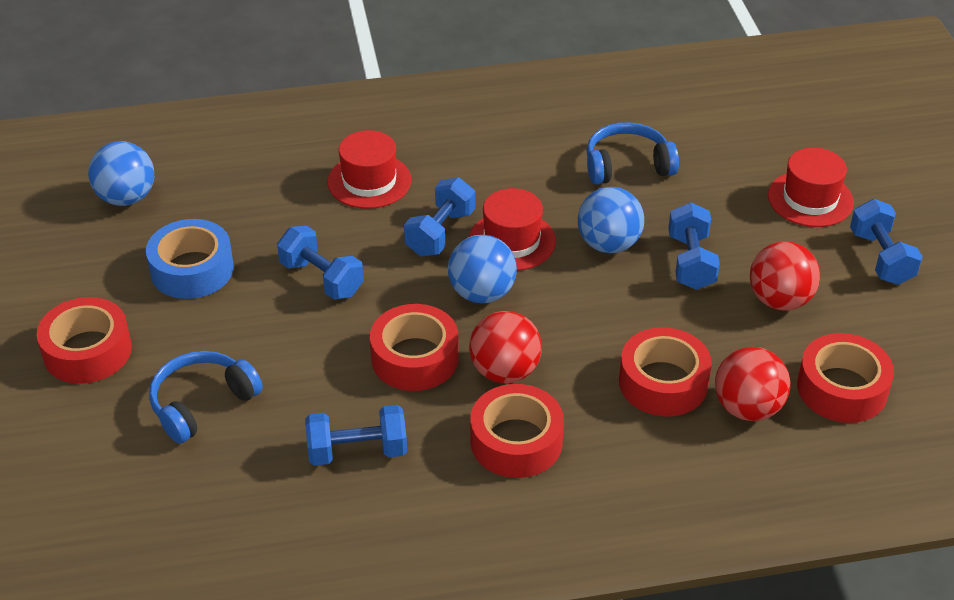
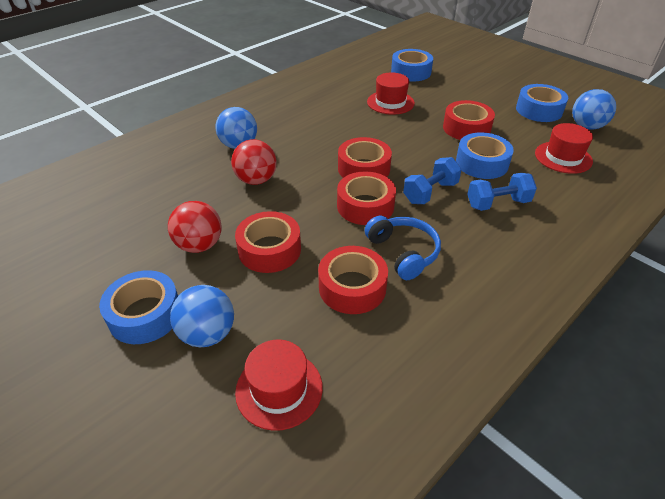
blue dumbbell: 5 -> 2
blue headphones: 2 -> 1
blue tape: 1 -> 4
red ball: 3 -> 2

